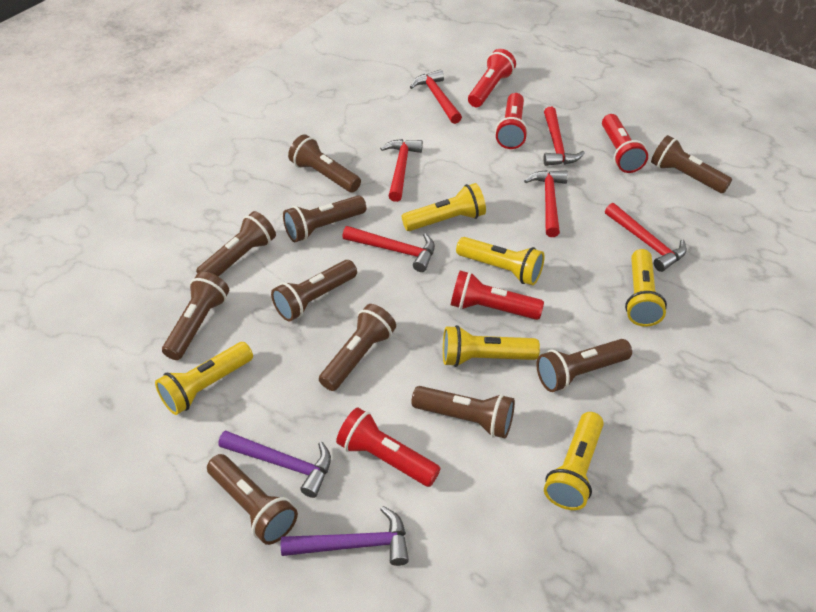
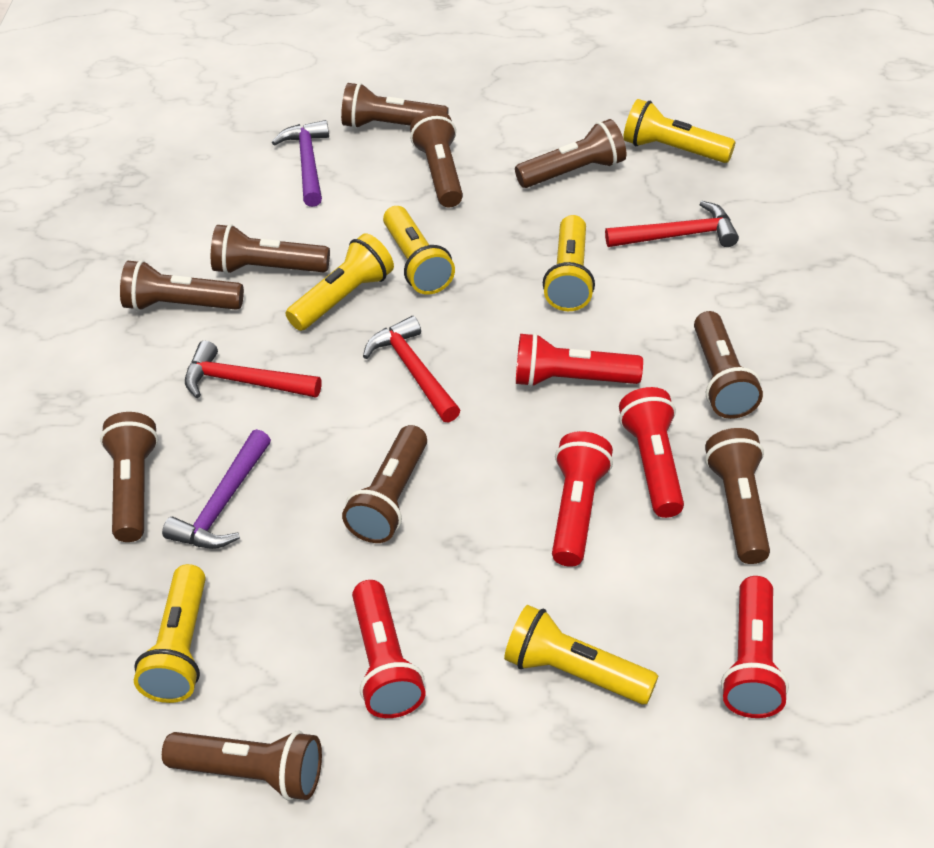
red hammer: 6 -> 3

